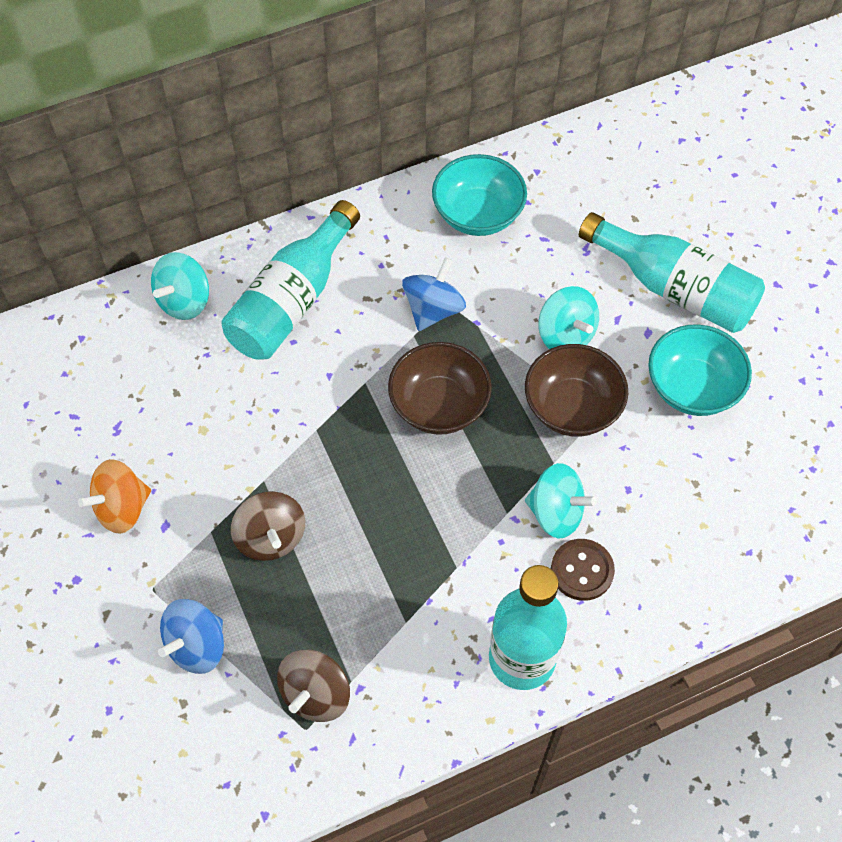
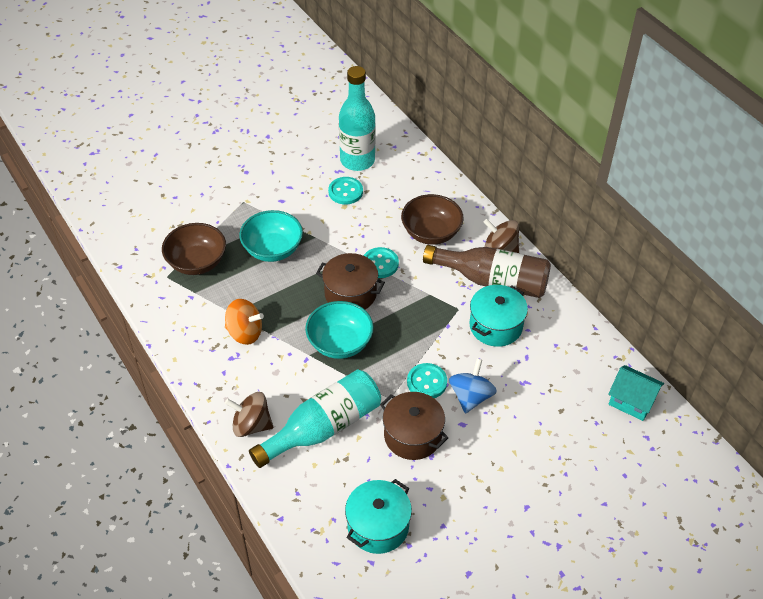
blue spinning top: 2 -> 1
brown bottle: 0 -> 1
brown button: 1 -> 0
brown pot: 0 -> 2
turquoise bottle: 3 -> 2
turquoise button: 0 -> 3
turquoise house: 0 -> 1
turquoise pot: 0 -> 2
turquoise spinning top: 3 -> 0

